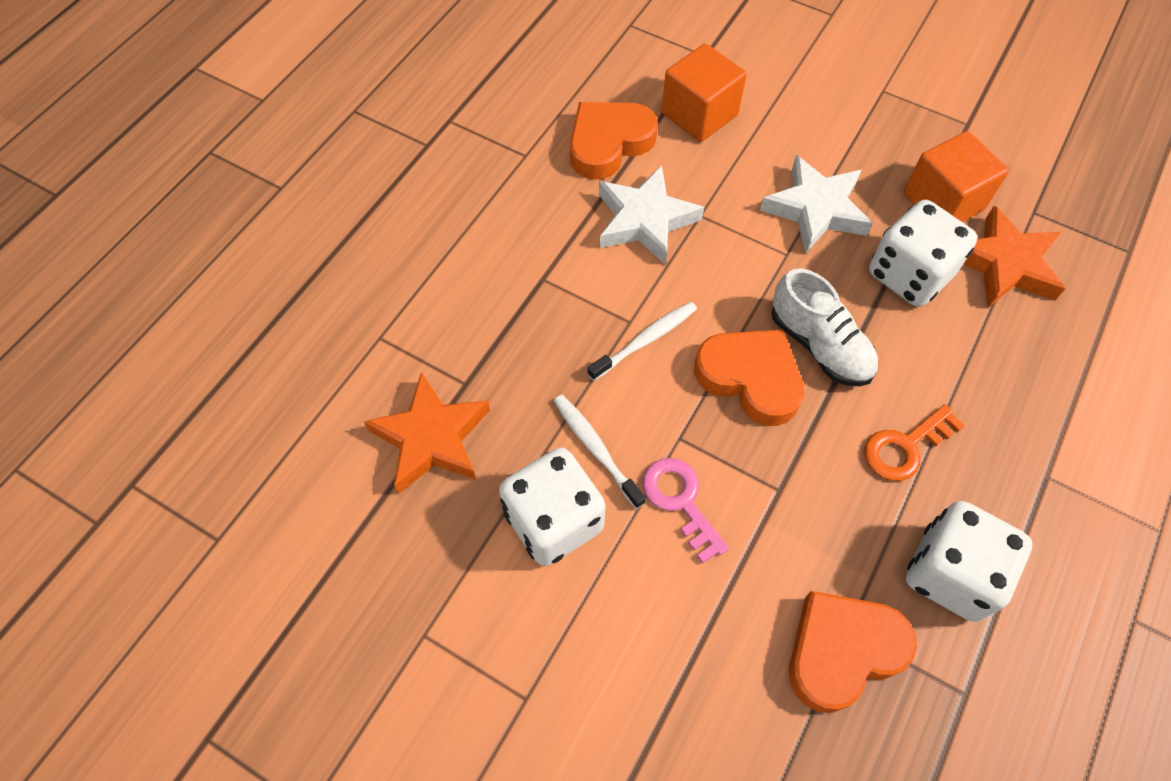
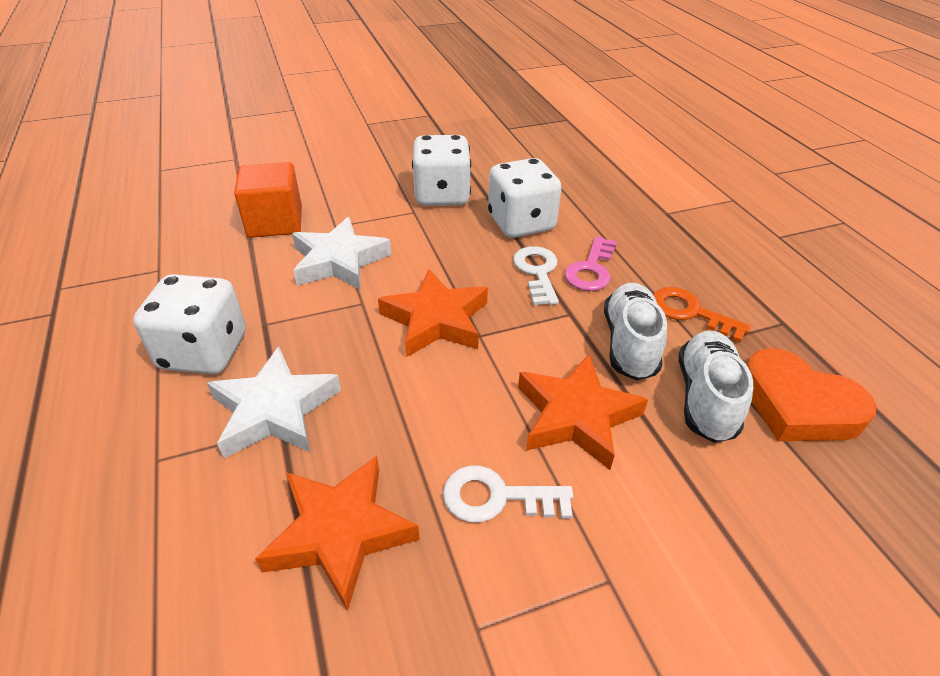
orange cube: 2 -> 1
orange heart: 3 -> 1
orange star: 2 -> 3
white key: 0 -> 2
white shoe: 1 -> 2
white toothbrush: 2 -> 0

